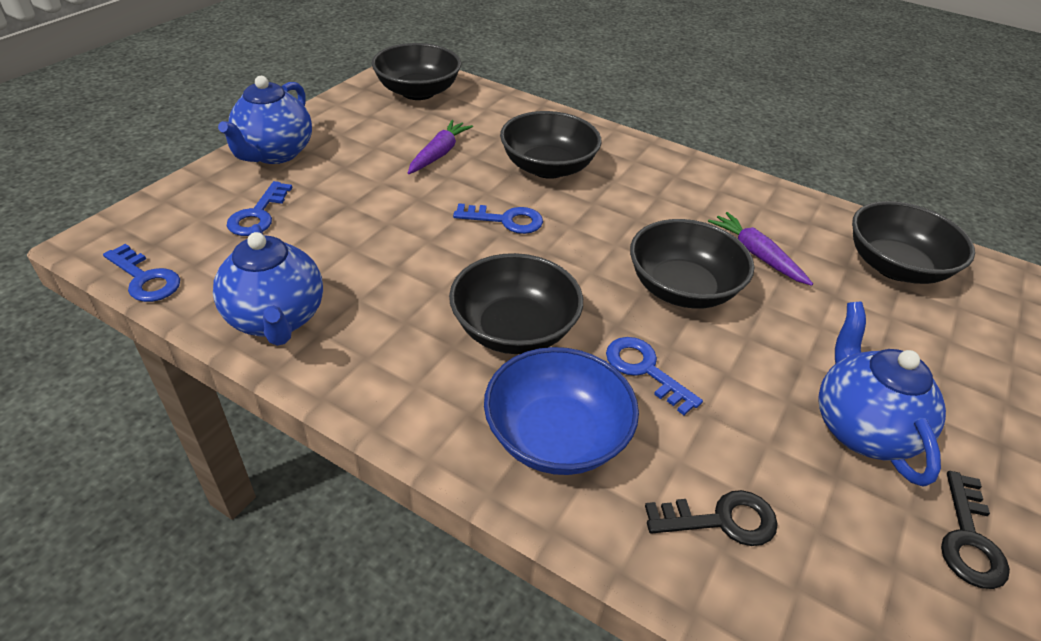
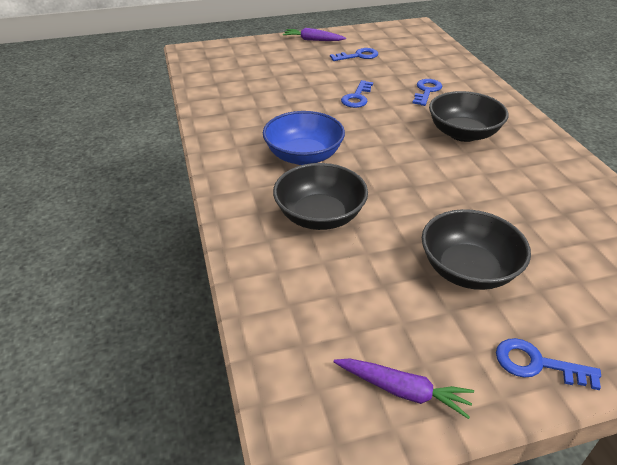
black bowl: 5 -> 3
black key: 2 -> 0
blue teapot: 3 -> 0

